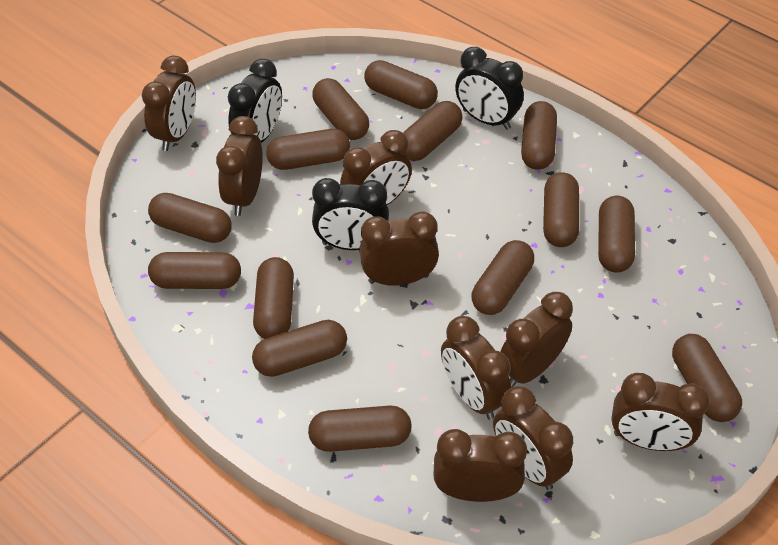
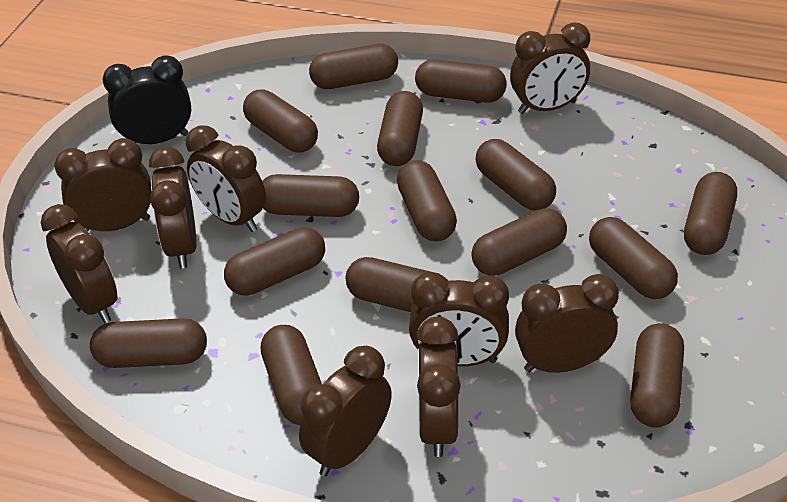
black clock: 3 -> 1
brown capsule: 14 -> 15

